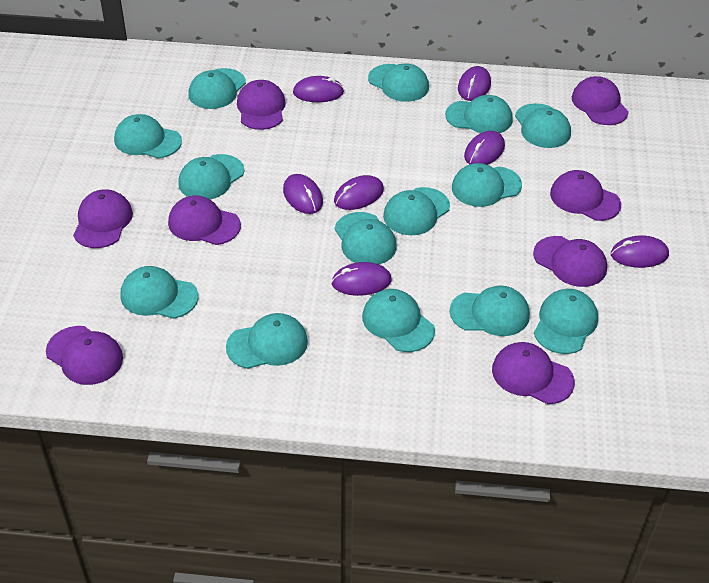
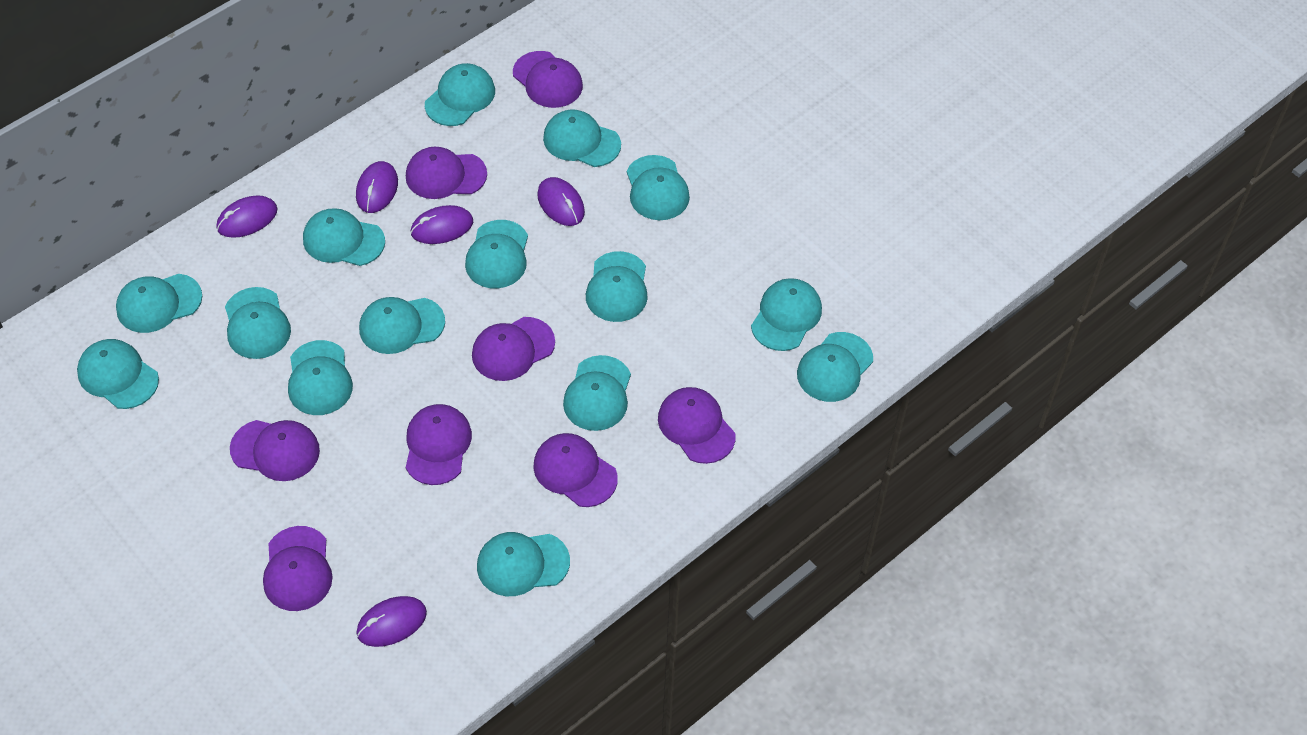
purple mouse: 7 -> 5
turquoise cap: 14 -> 15

